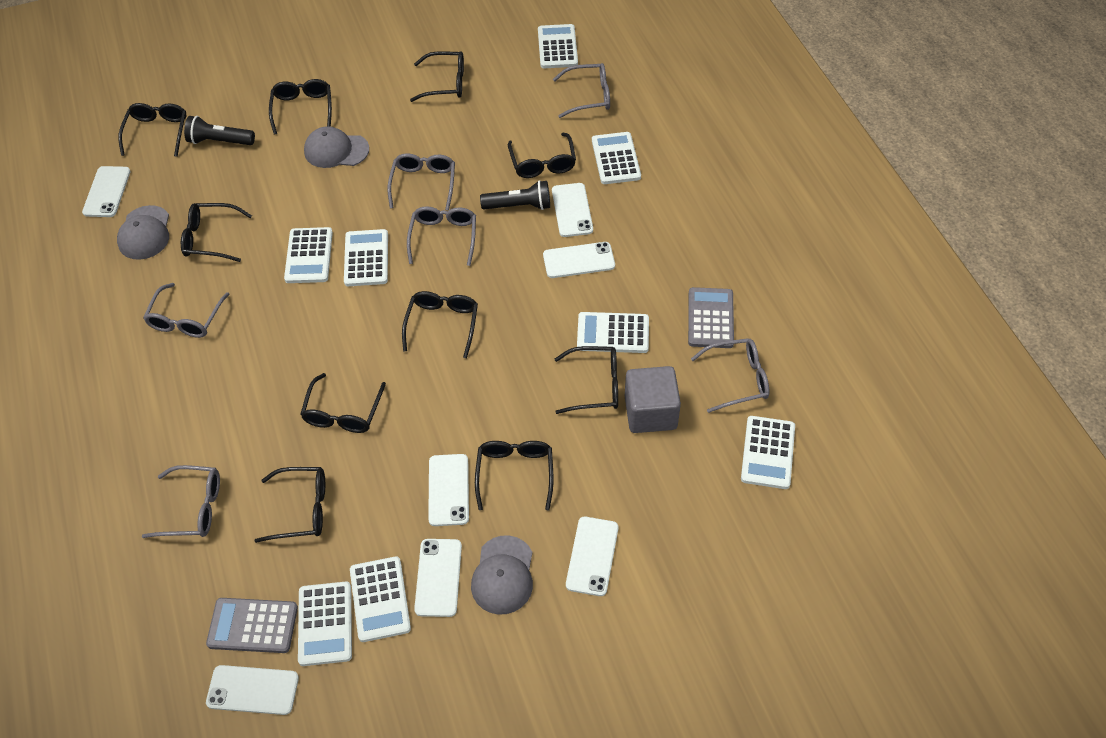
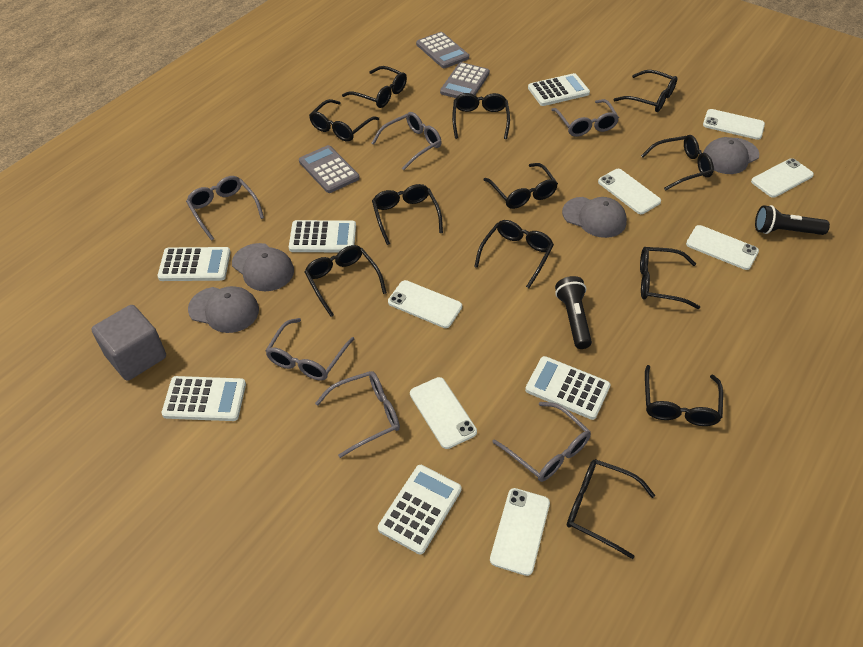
black glasses: 10 -> 12
grey calculator: 2 -> 3
grey cap: 3 -> 4
white calculator: 8 -> 6

